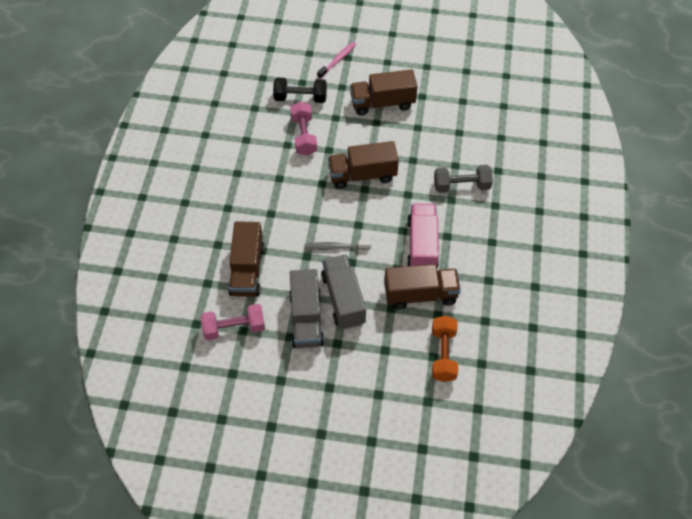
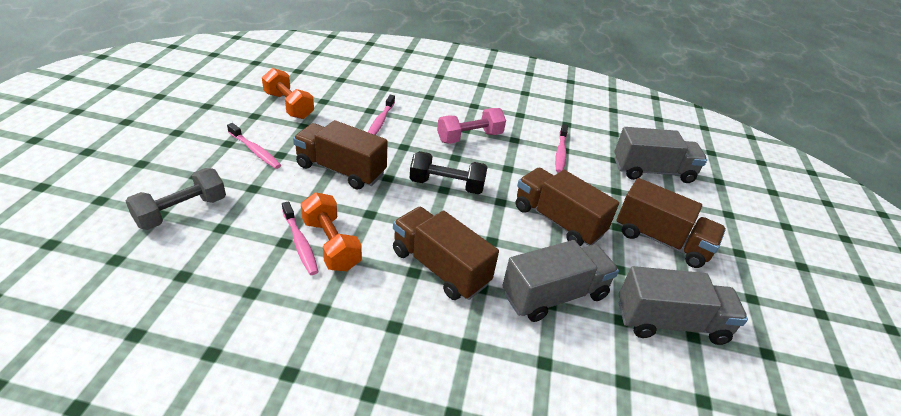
grey toothbrush: 1 -> 0
grey truck: 2 -> 3
orange dumbbell: 1 -> 2
pink dumbbell: 2 -> 1
pink toothbrush: 1 -> 4
pink truck: 1 -> 0

